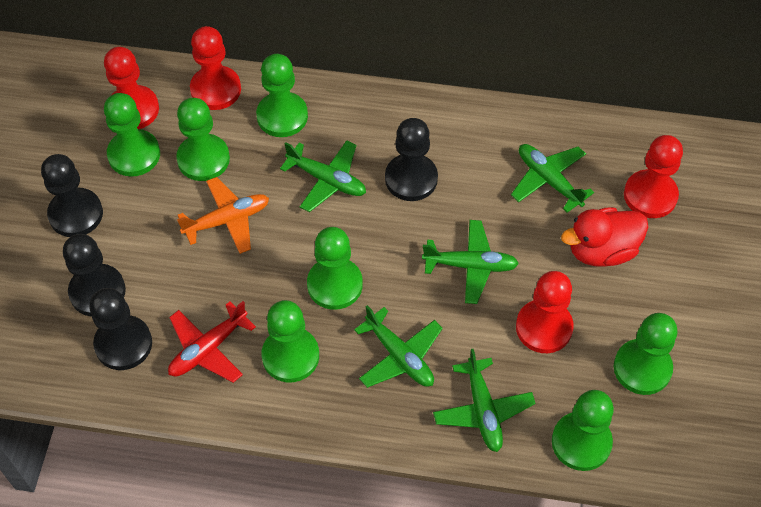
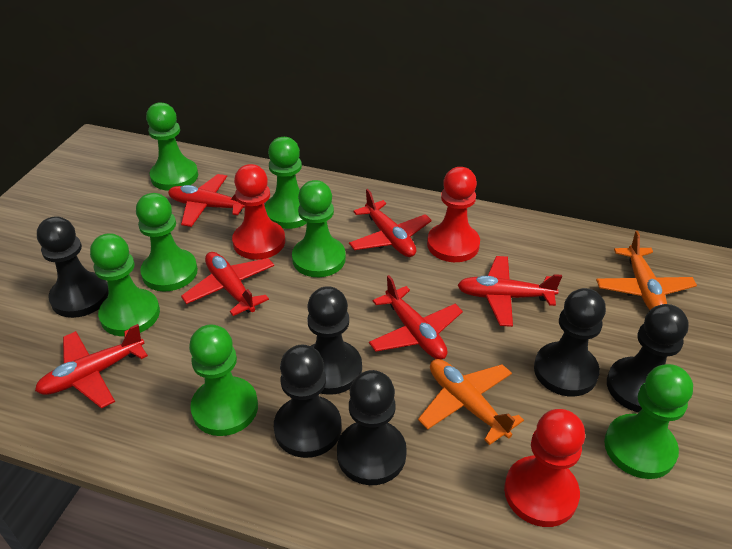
black pawn: 4 -> 6
green plane: 5 -> 0
orange plane: 1 -> 2
red duck: 1 -> 0
red pawn: 4 -> 3
red plane: 1 -> 6

